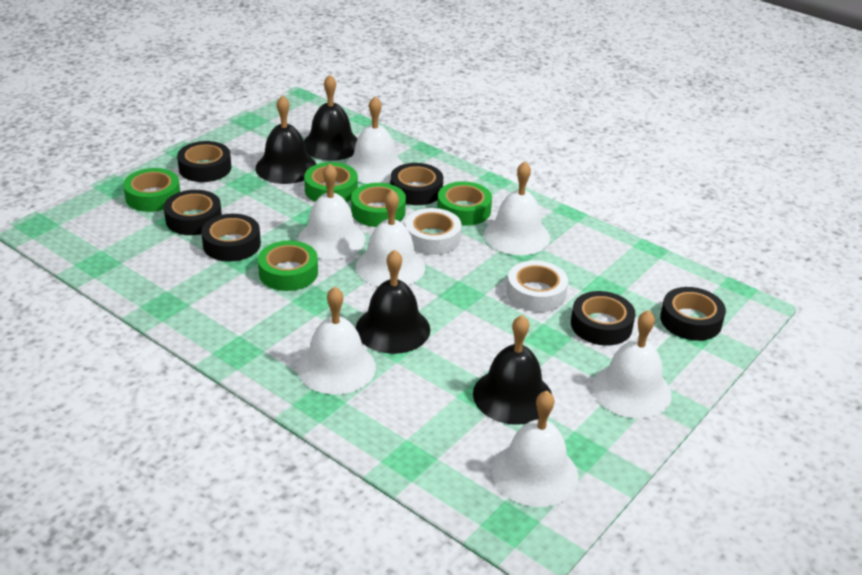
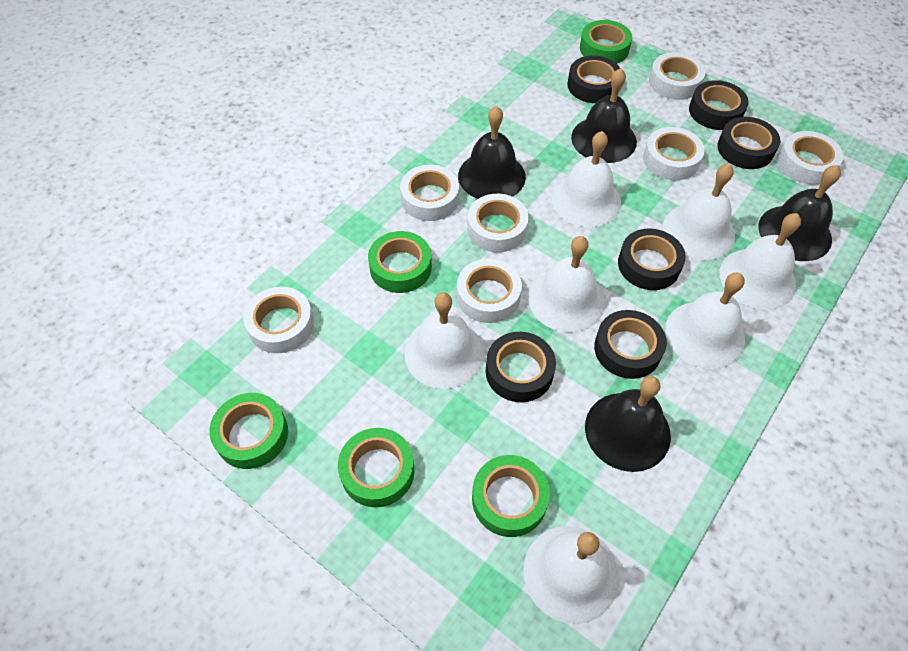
white tape: 2 -> 7

